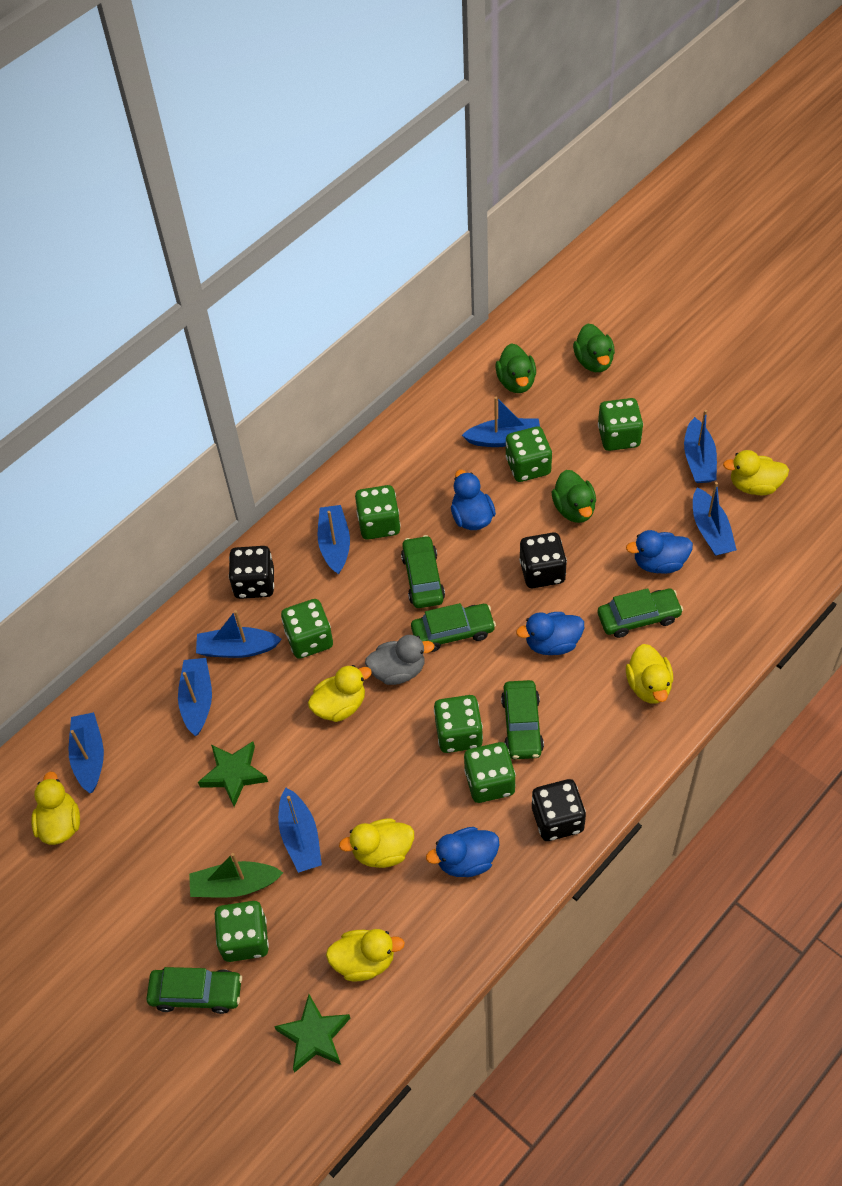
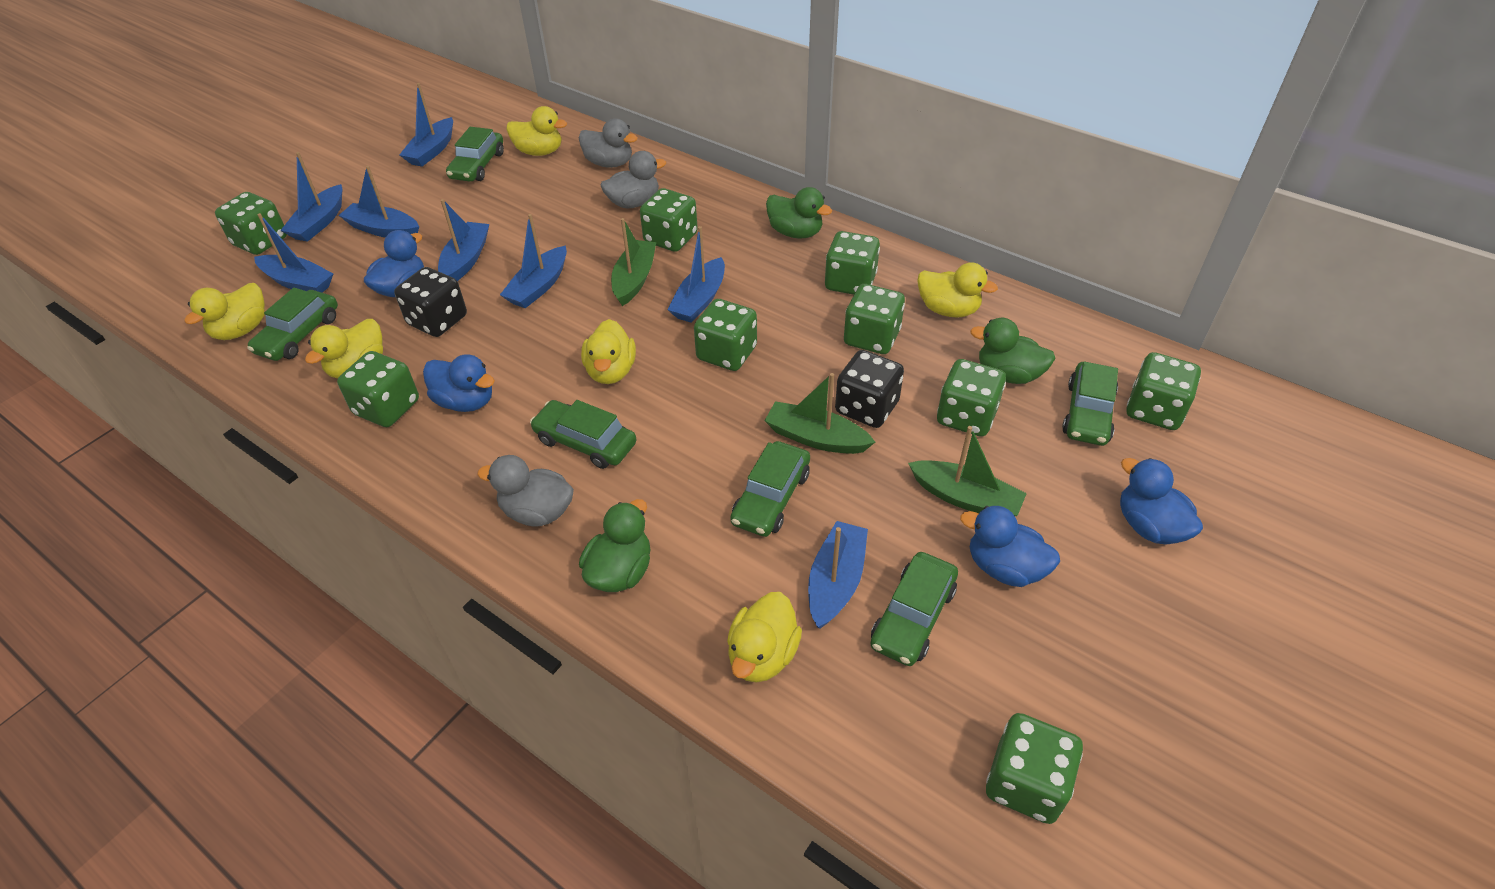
black dice: 3 -> 2
green boat: 1 -> 3
green car: 5 -> 6
green dice: 7 -> 9
green star: 2 -> 0
grey duck: 1 -> 3

